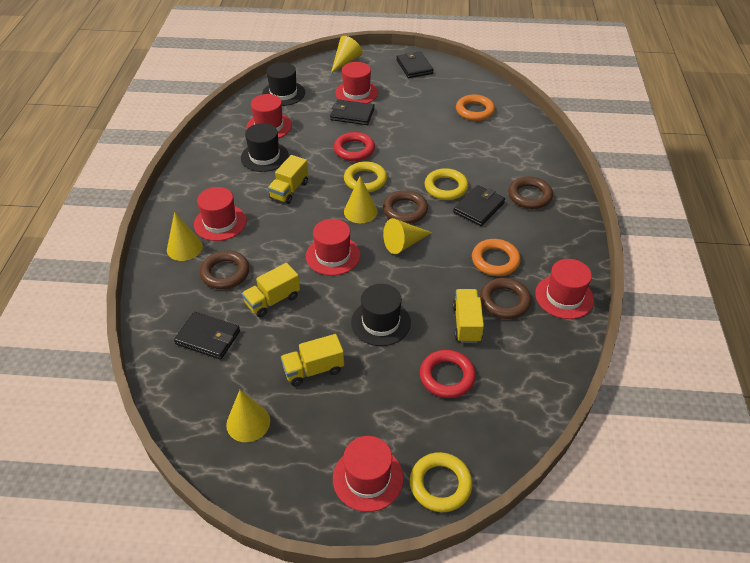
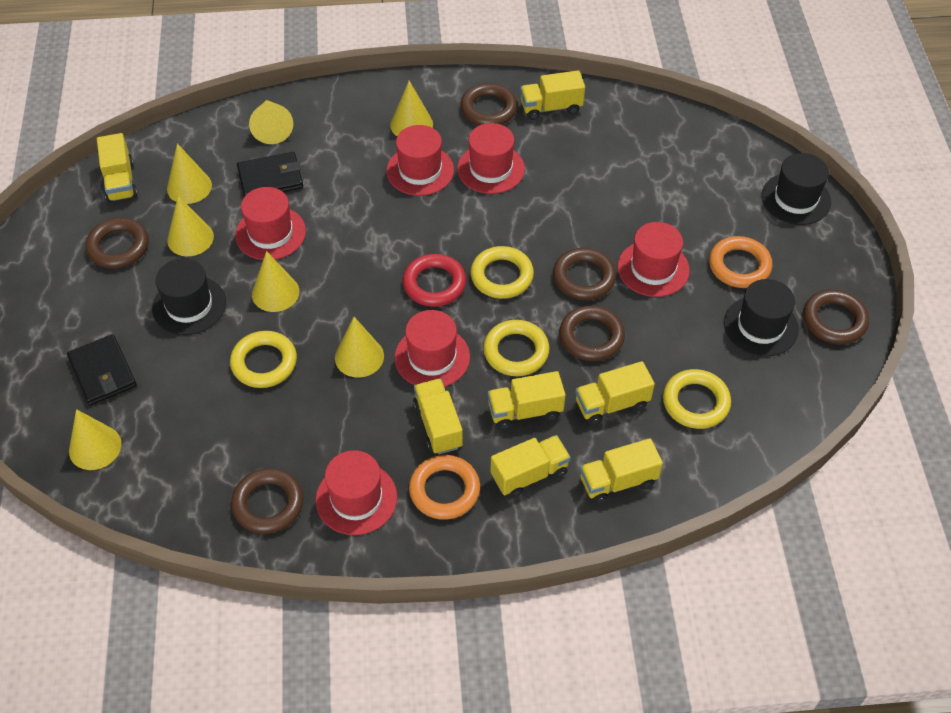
black wallet: 4 -> 2
brown ring: 4 -> 6
red ring: 2 -> 1
yellow cone: 5 -> 7
yellow ring: 3 -> 4
yellow truck: 4 -> 7

